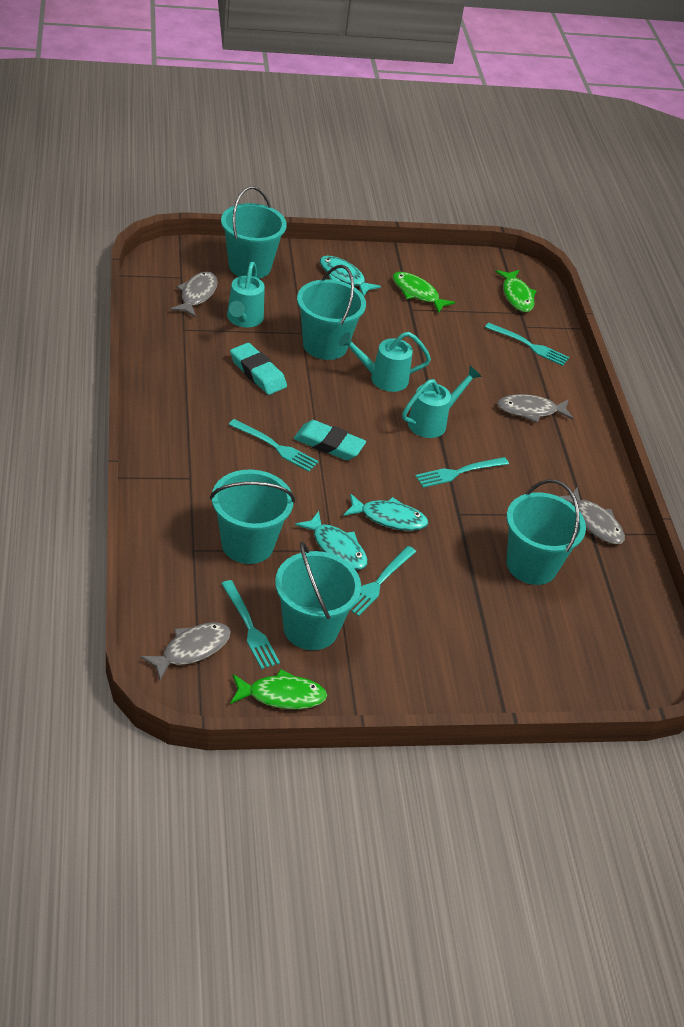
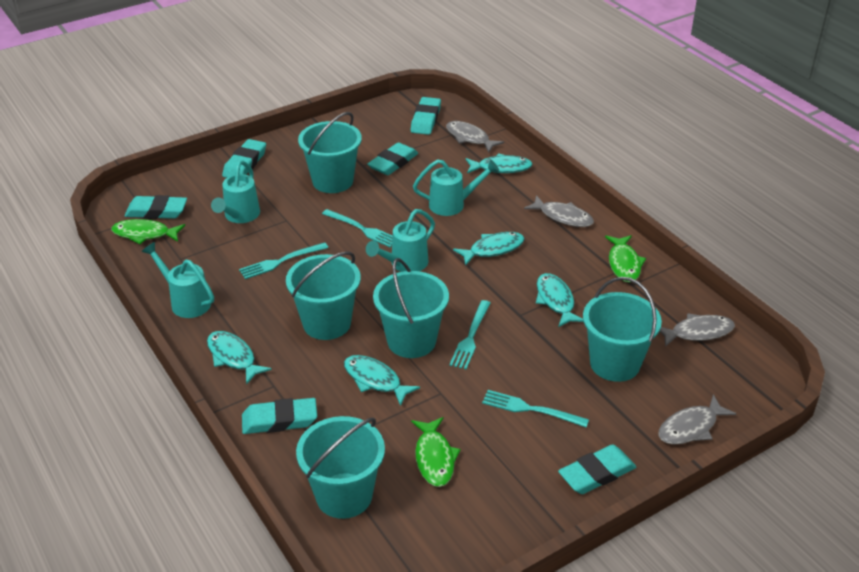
turquoise eraser: 2 -> 6
turquoise fish: 3 -> 5
turquoise fork: 5 -> 4
turquoise watering can: 3 -> 4

